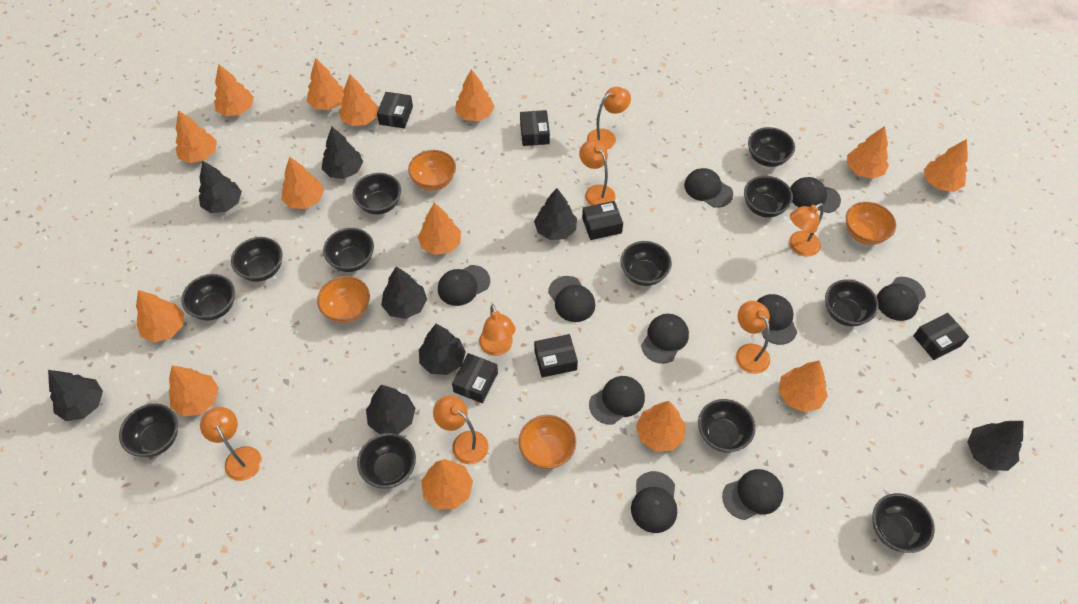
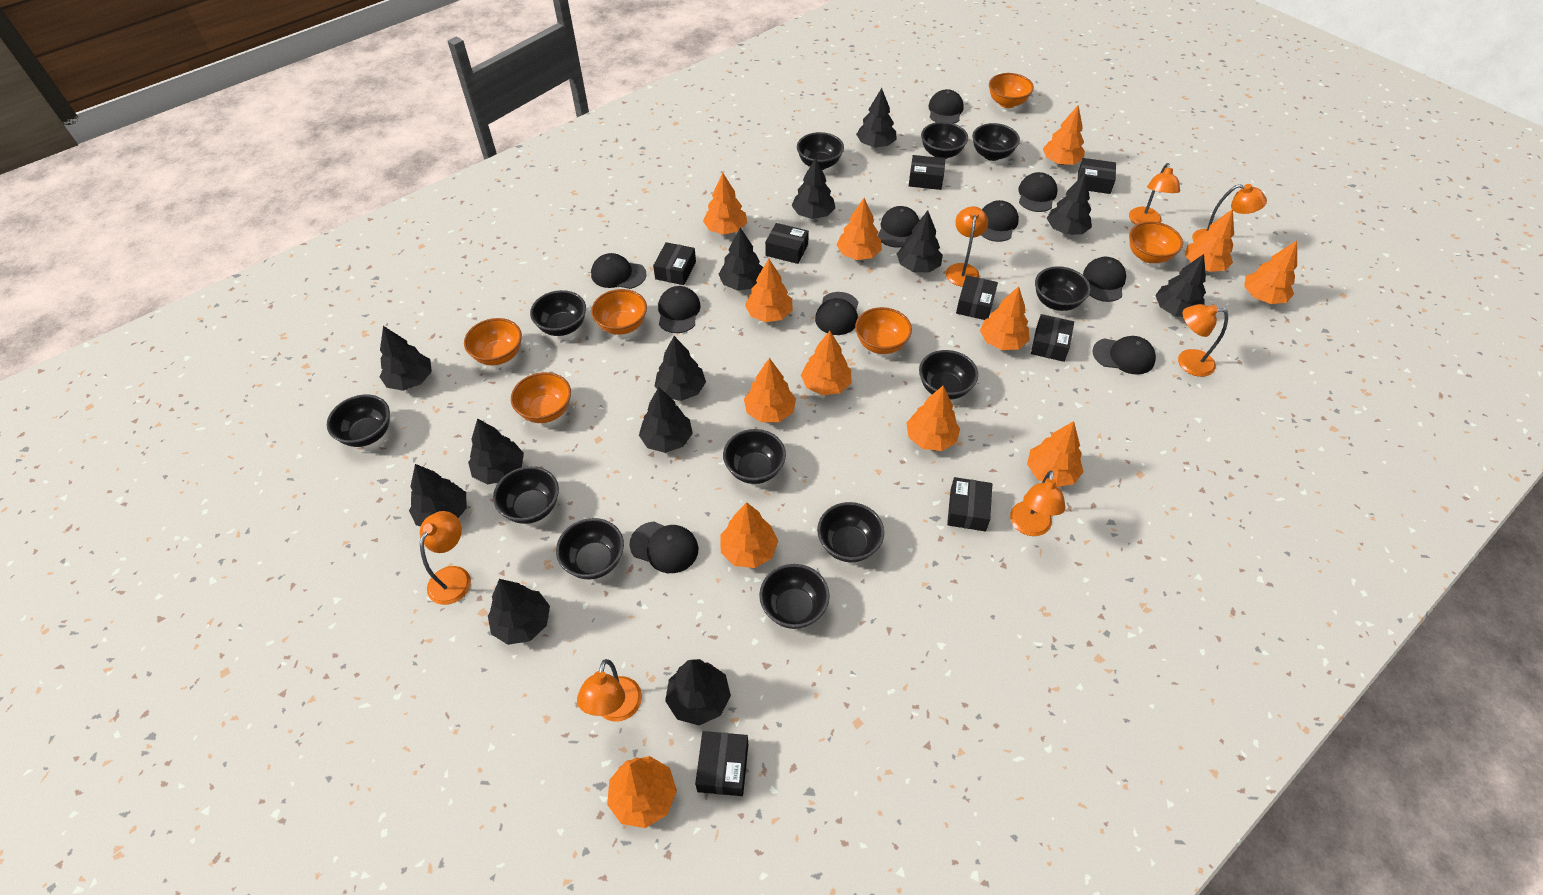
black box: 6 -> 8
black tree: 8 -> 13
orange bowl: 4 -> 6
orange tree: 14 -> 13

